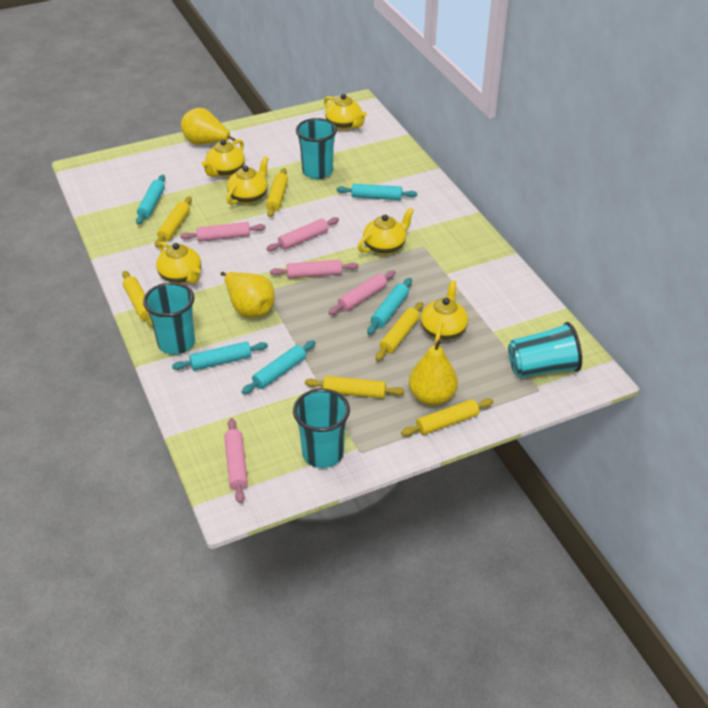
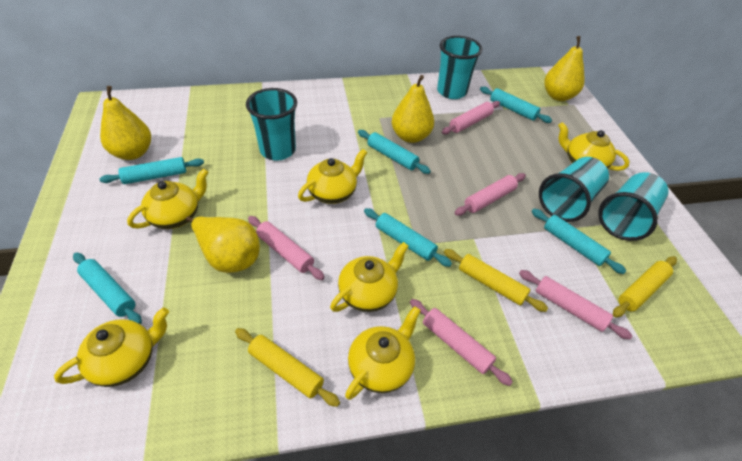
turquoise rolling pin: 5 -> 6
yellow pear: 3 -> 4
yellow rolling pin: 6 -> 3

